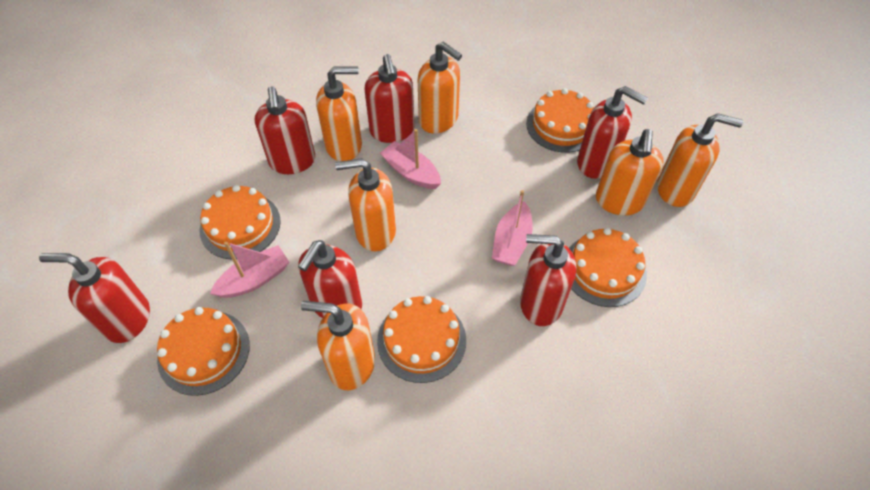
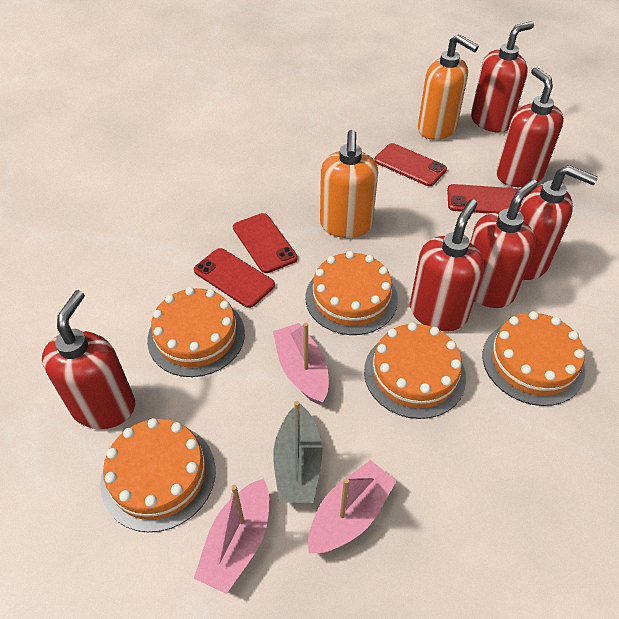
grey boat: 0 -> 1
orange soap dispenser: 6 -> 2
red phone: 0 -> 4

